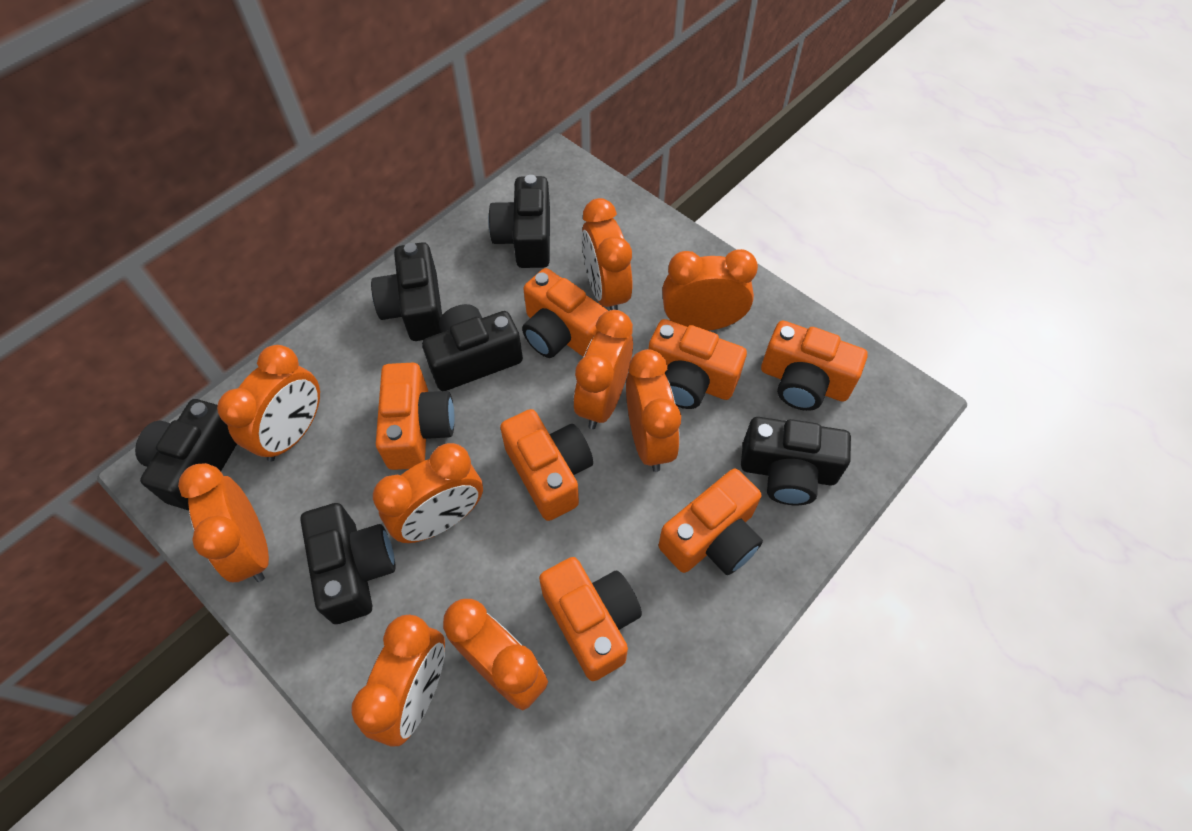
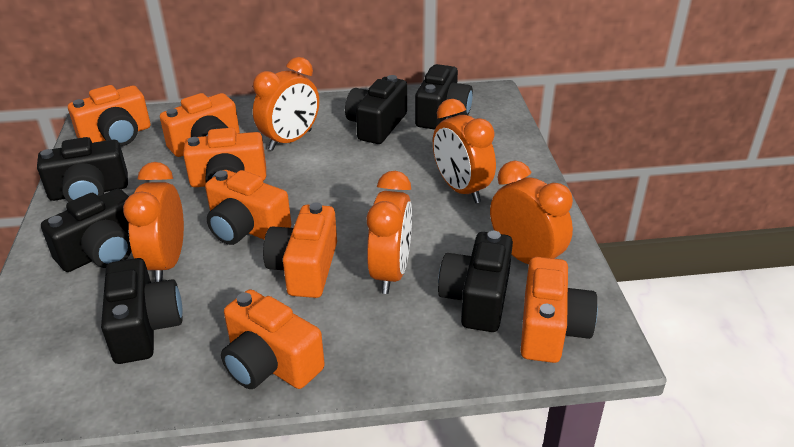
orange clock: 9 -> 5

